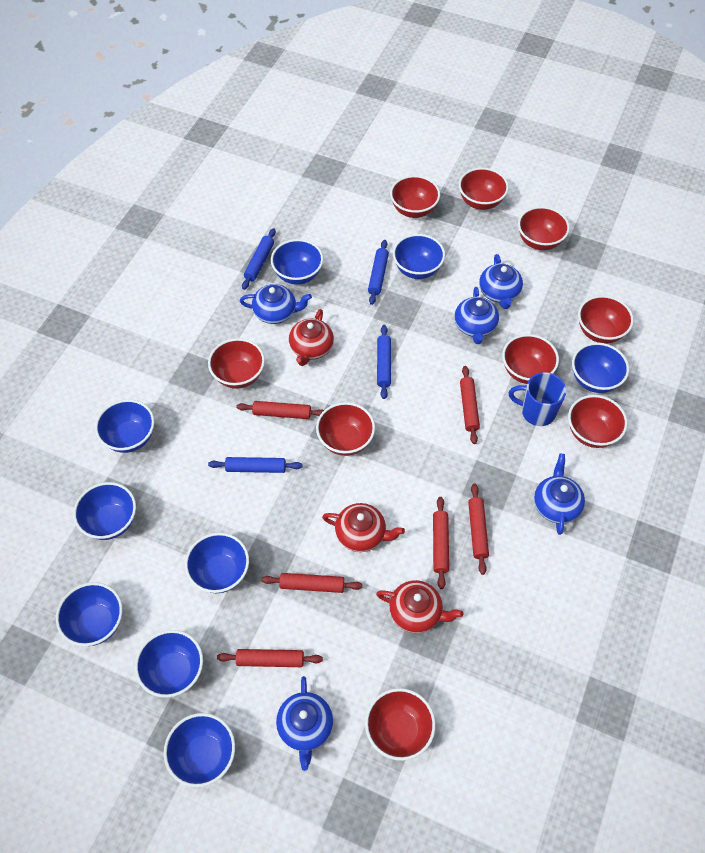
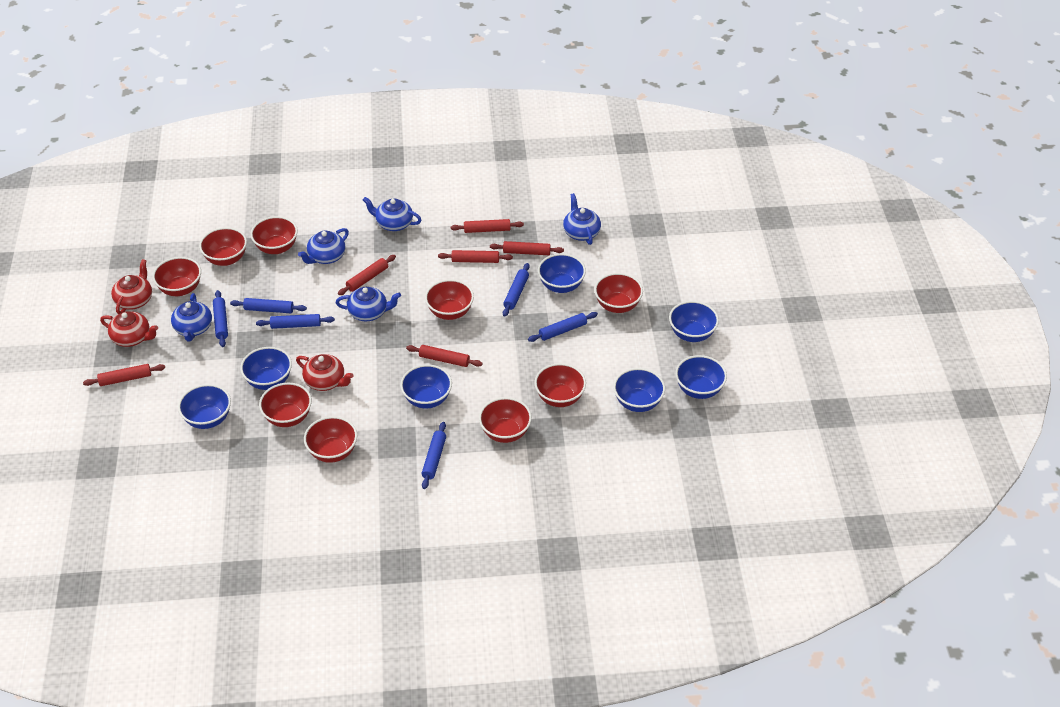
blue bowl: 9 -> 7
blue mug: 1 -> 0
blue rolling pin: 4 -> 6

